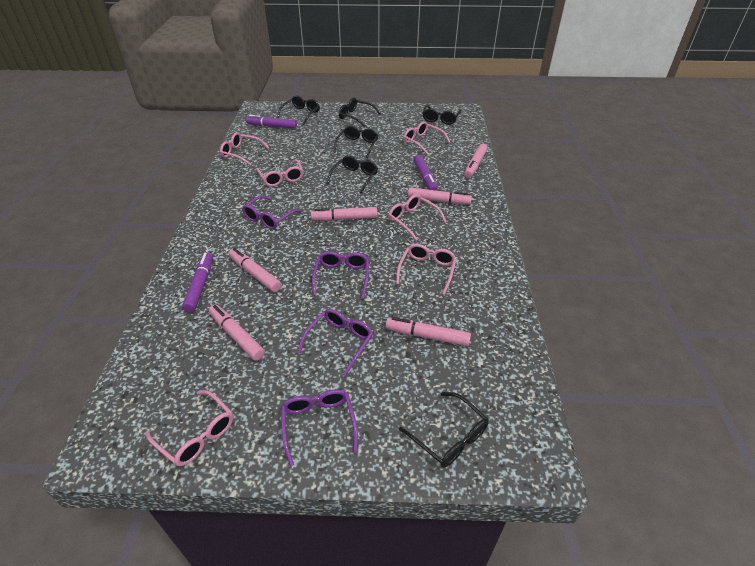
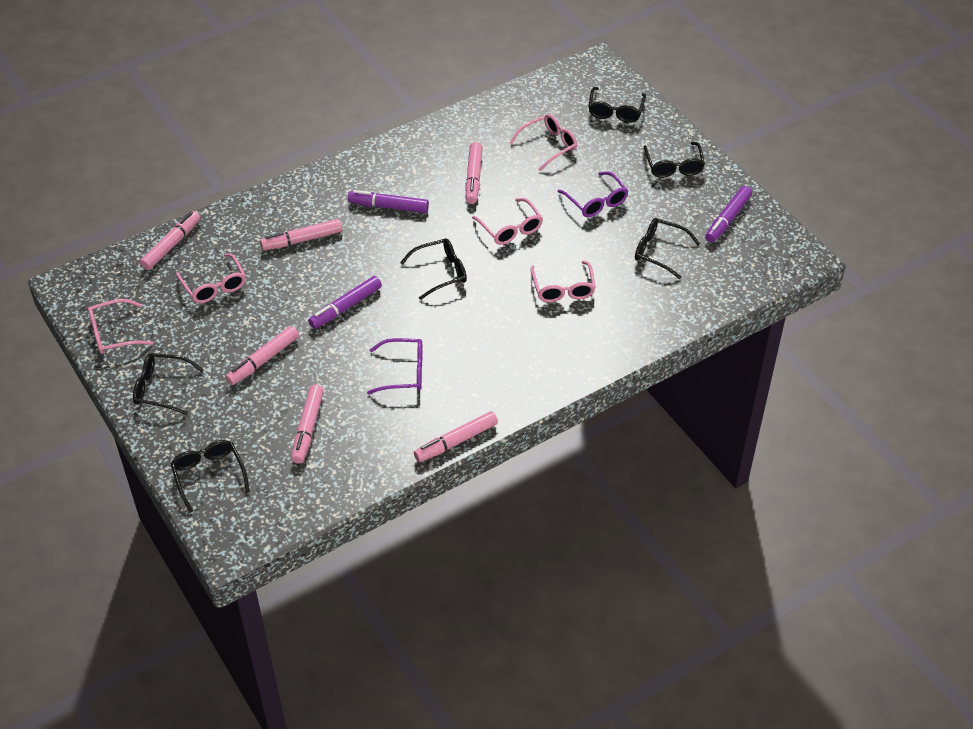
pink glasses: 6 -> 5
purple glasses: 4 -> 2

